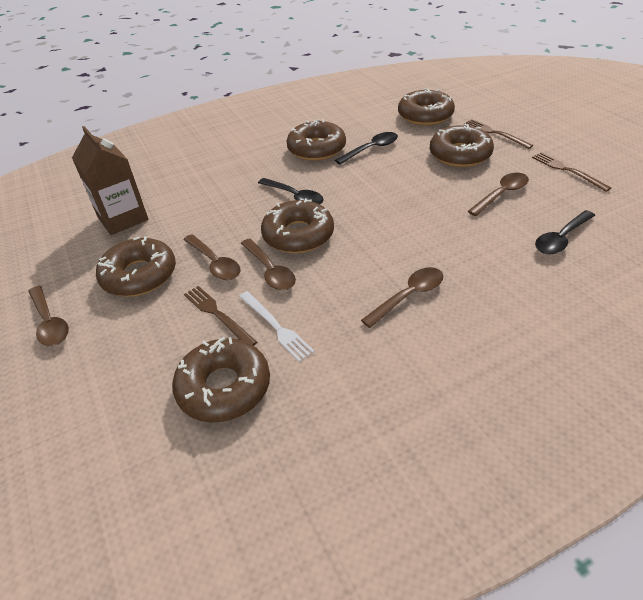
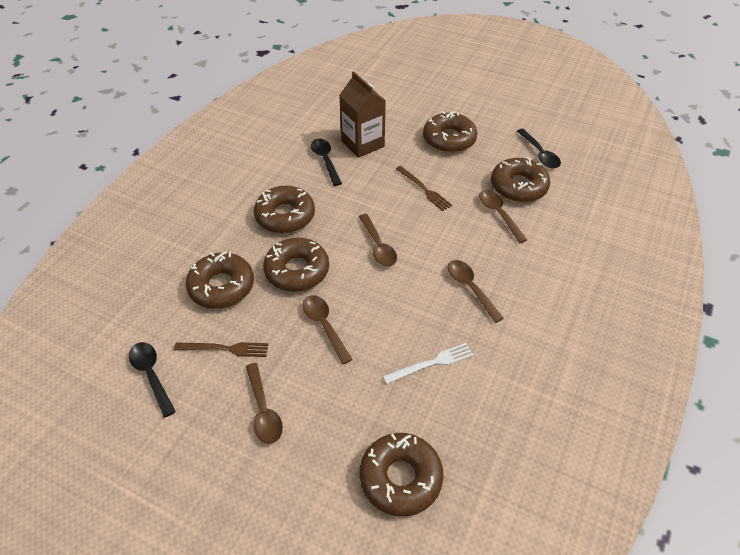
brown fork: 3 -> 2

